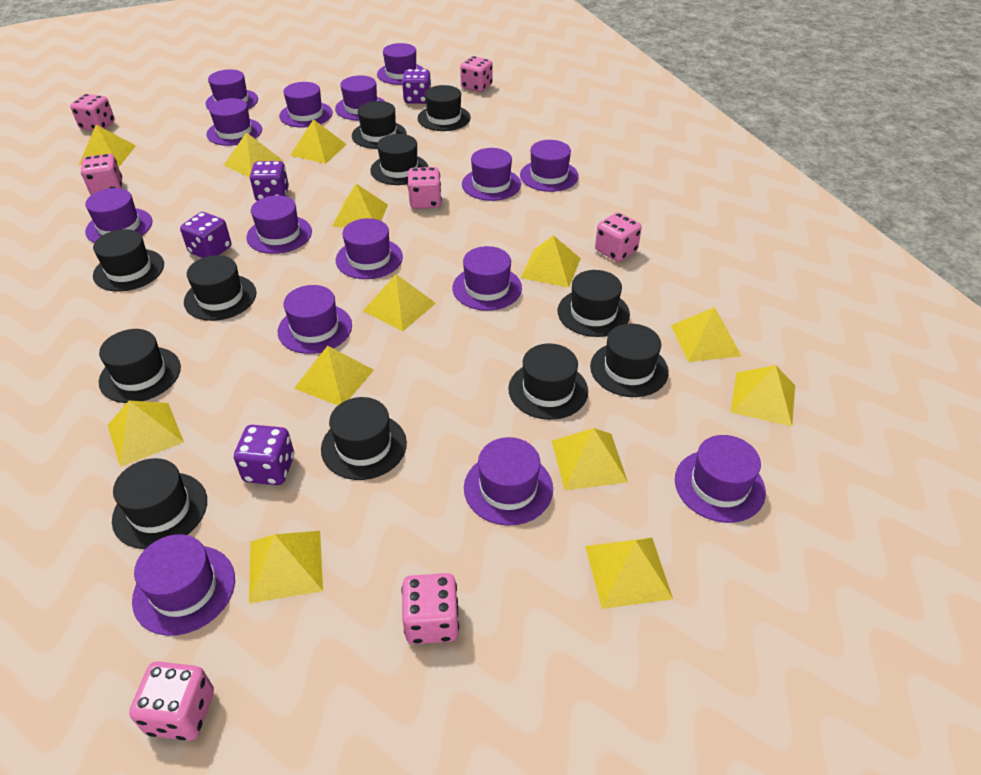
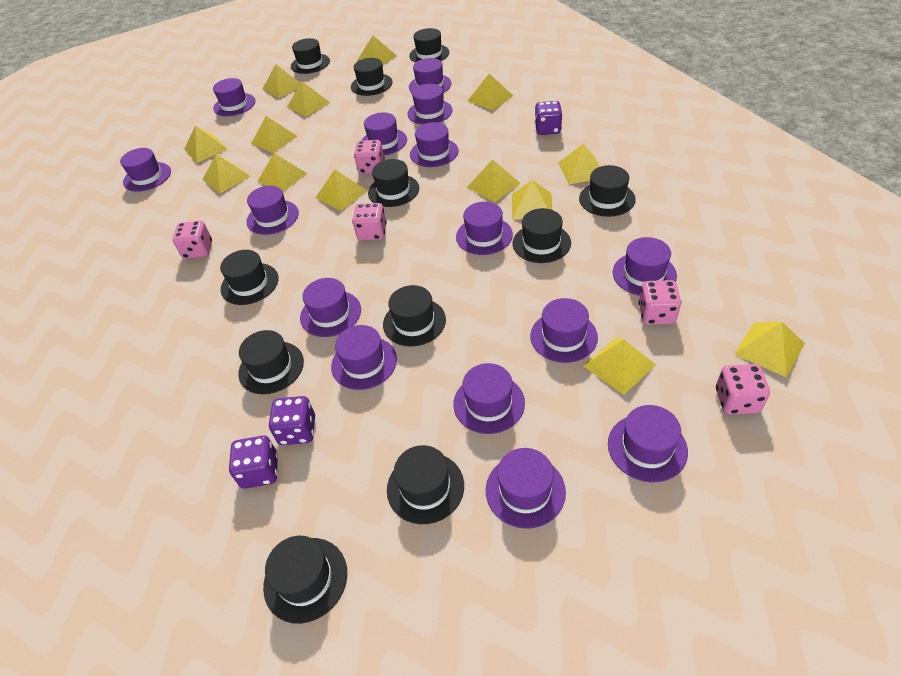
pink dice: 7 -> 5
purple dice: 4 -> 3
yellow pyramid: 13 -> 14

